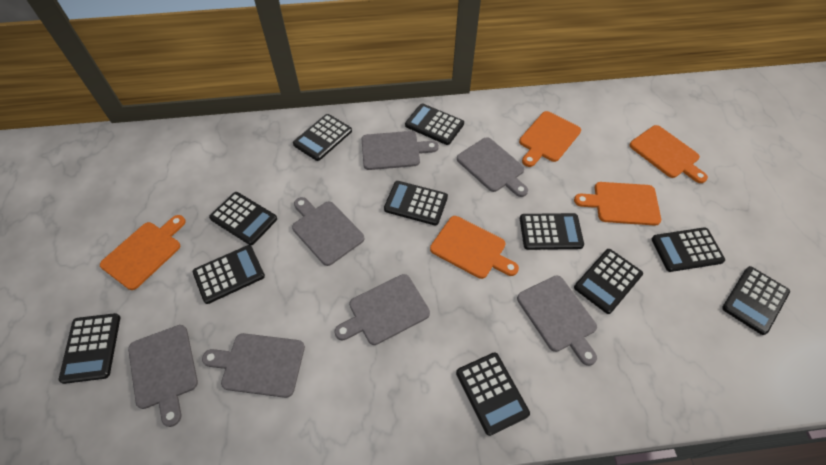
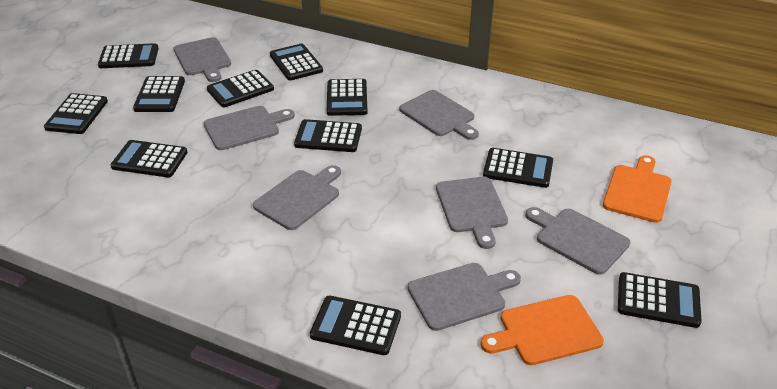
orange cutting board: 5 -> 2

